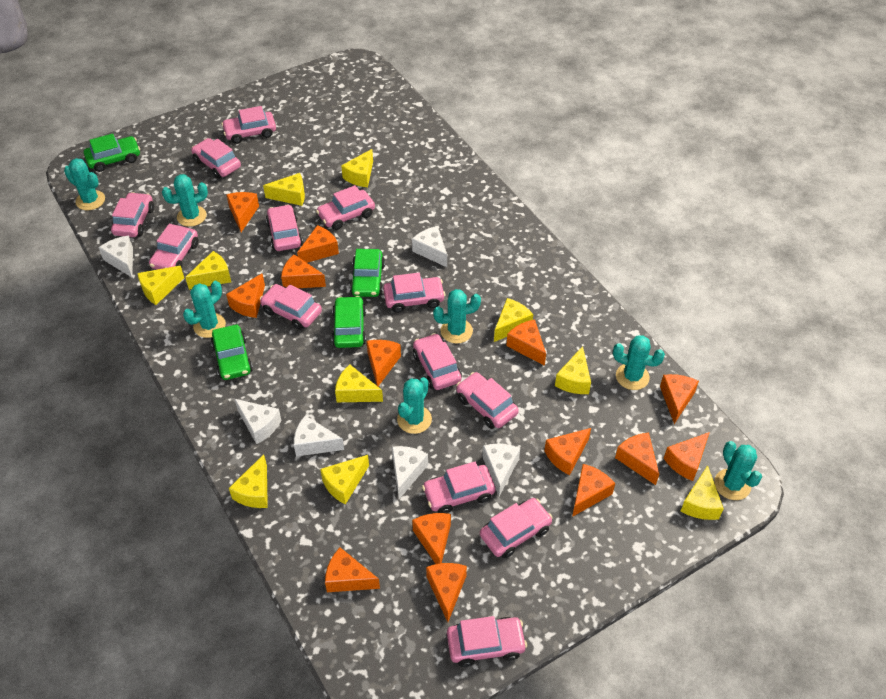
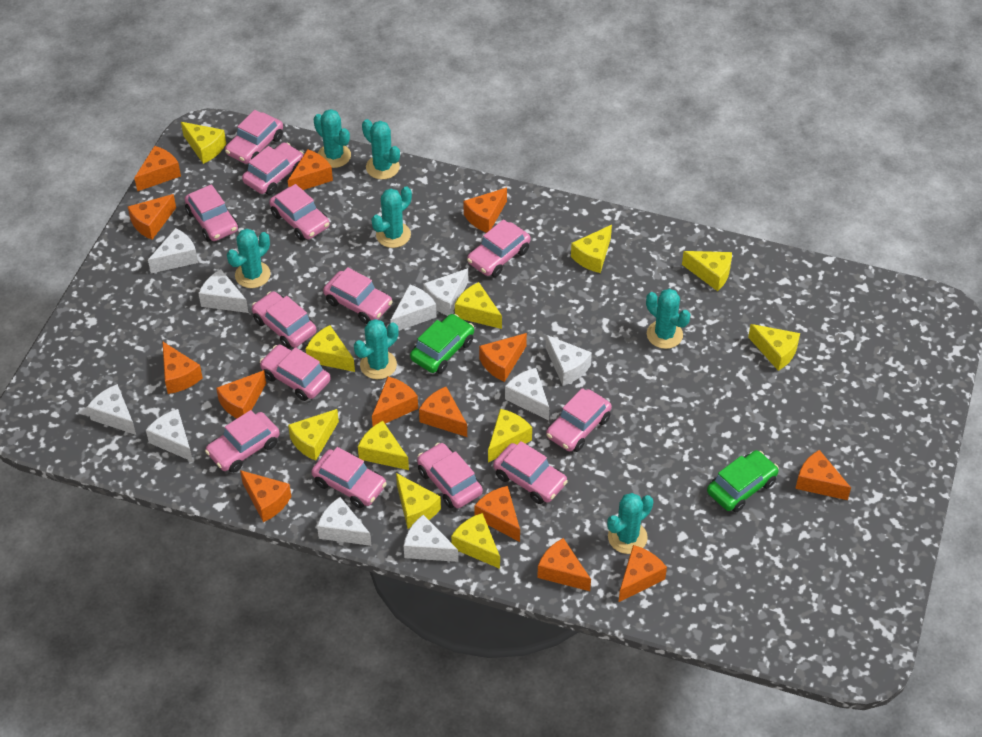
green car: 4 -> 2
white cheese: 6 -> 10
yellow cheese: 10 -> 11

